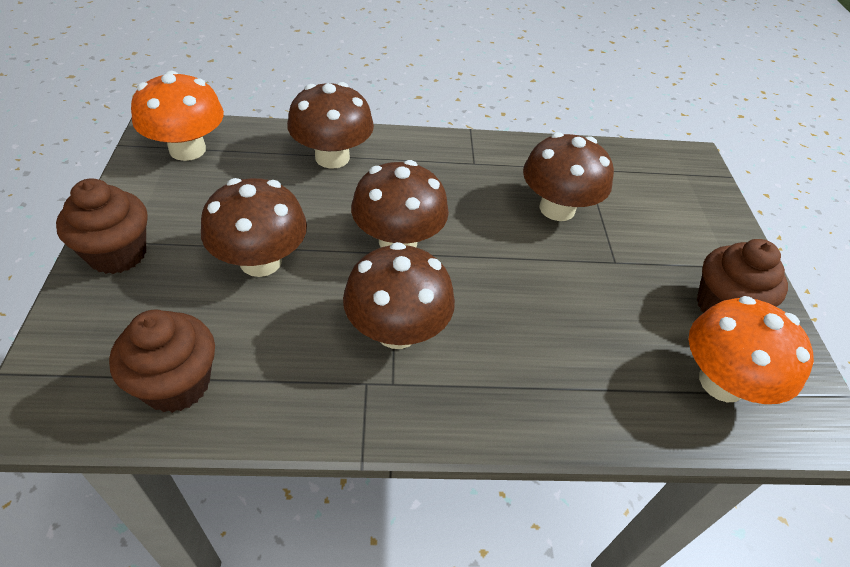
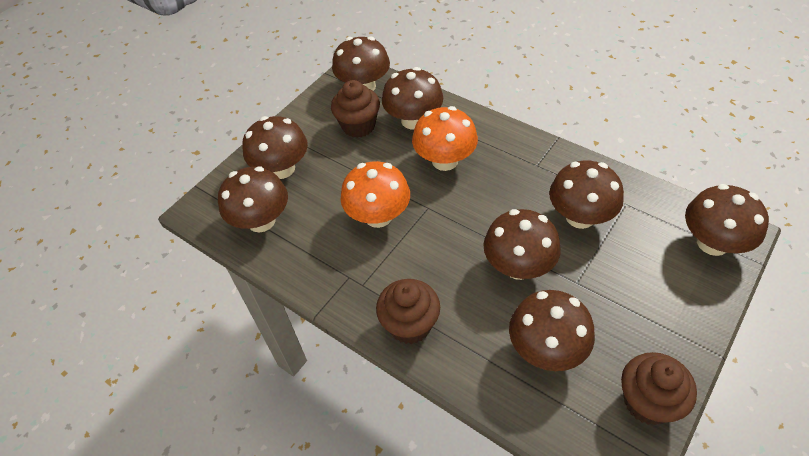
brown mushroom: 5 -> 8

